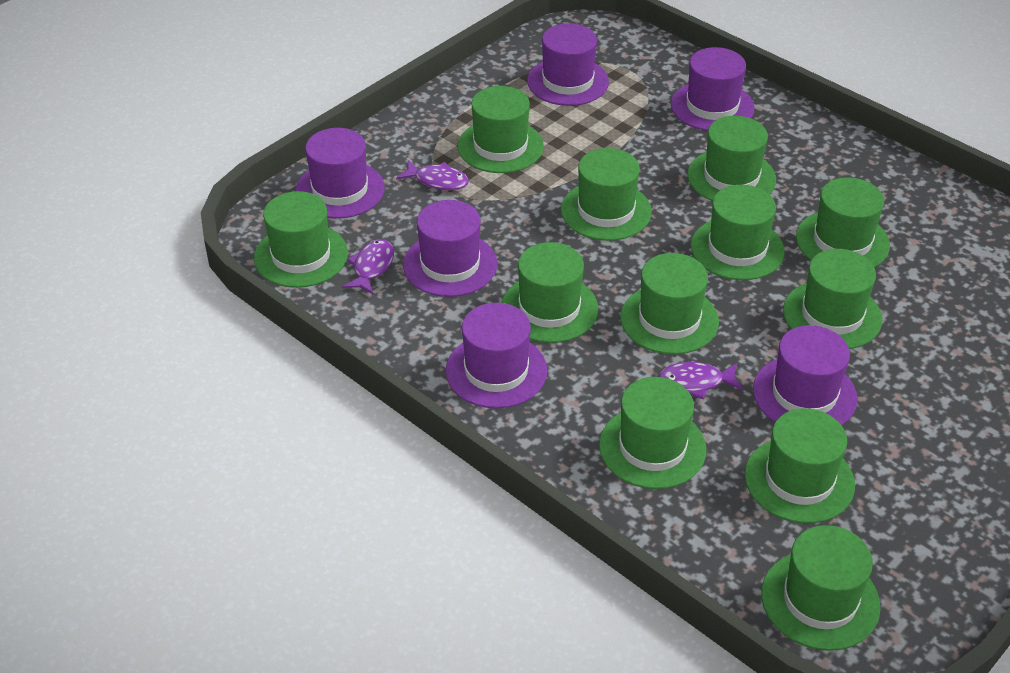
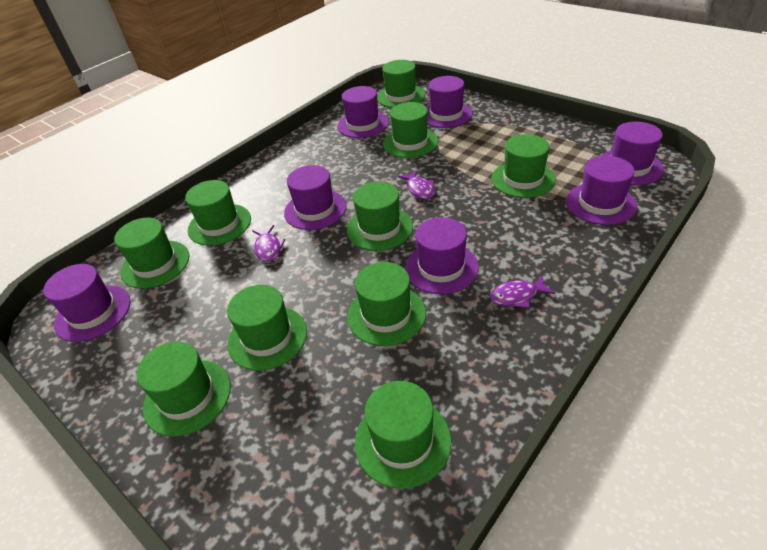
green hat: 12 -> 10
purple hat: 6 -> 7

